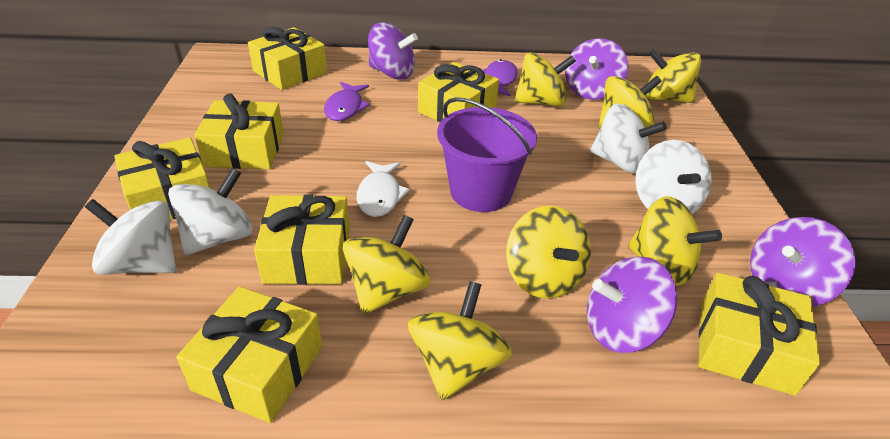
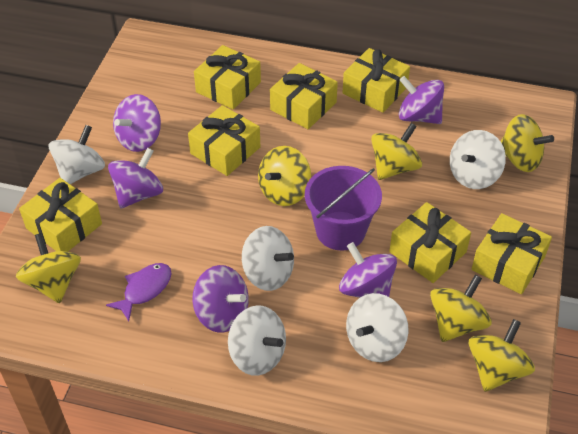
purple fish: 2 -> 1
purple spinning top: 4 -> 5
white fish: 1 -> 0
white spinning top: 4 -> 5
yellow spinning top: 7 -> 6

